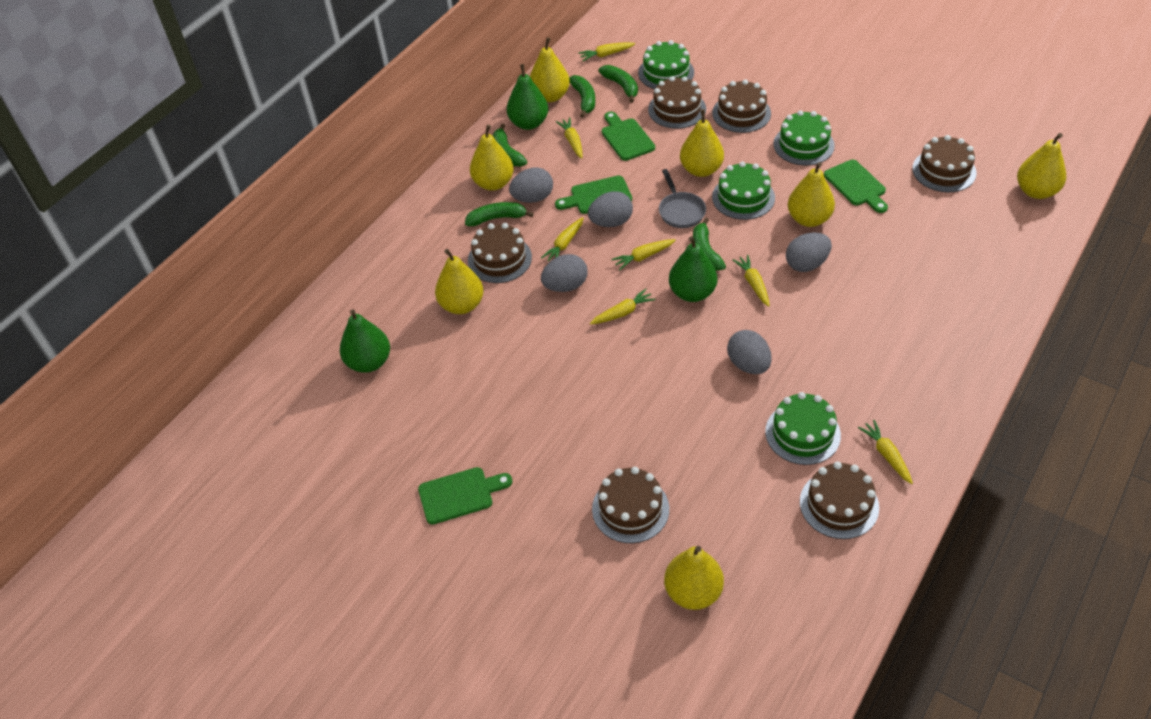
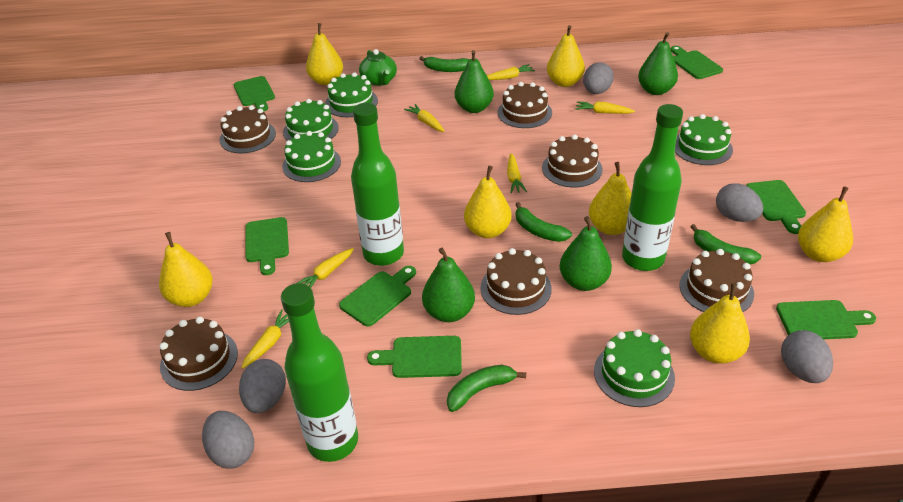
green banana: 5 -> 4
green bottle: 0 -> 3
green cake: 4 -> 5
green cutting board: 4 -> 7
green pear: 3 -> 4
green teapot: 0 -> 1
grey pan: 1 -> 0
yellow carrot: 7 -> 6

